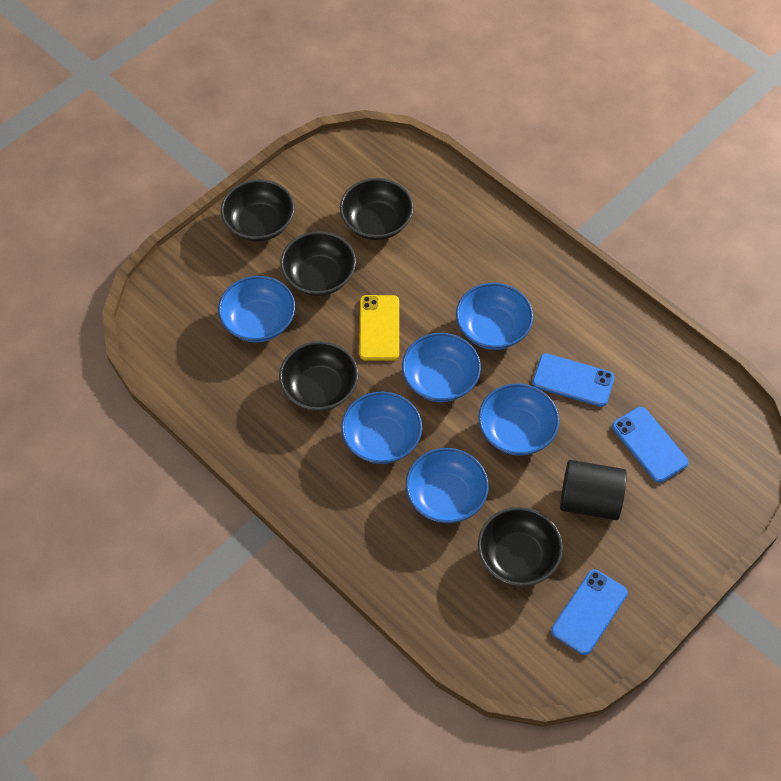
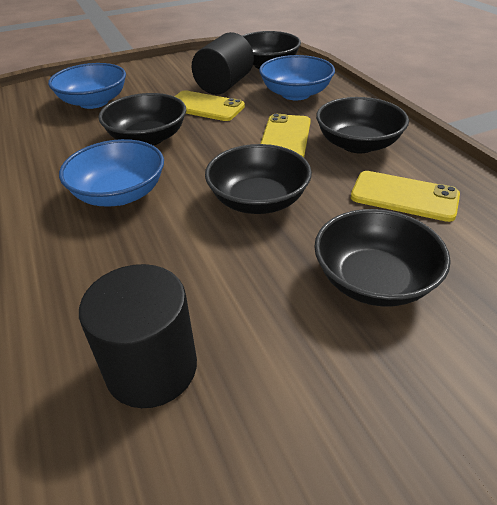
black cylinder: 1 -> 2
blue bowl: 6 -> 3
blue phone: 3 -> 0
yellow phone: 1 -> 3

